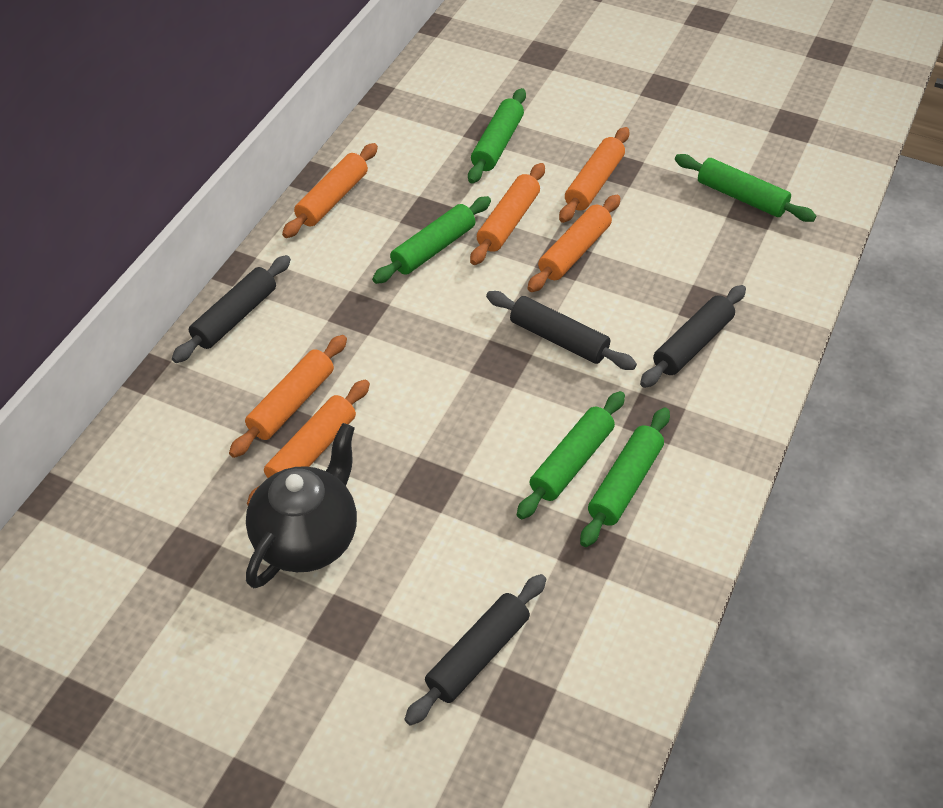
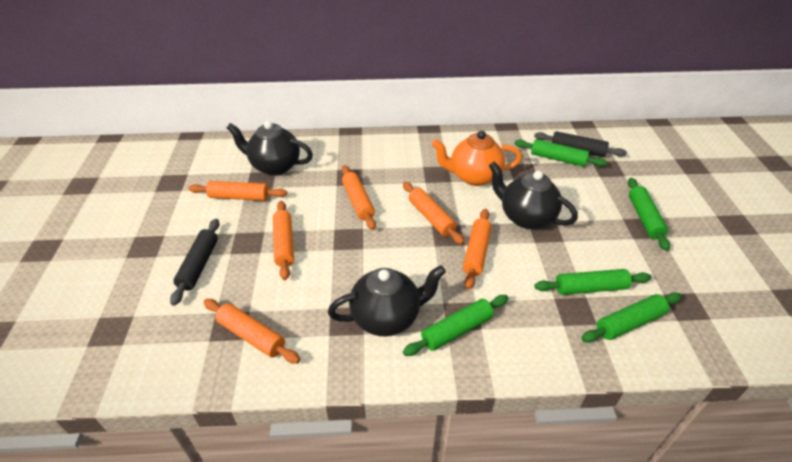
black rolling pin: 4 -> 2
black teapot: 1 -> 3
orange teapot: 0 -> 1

